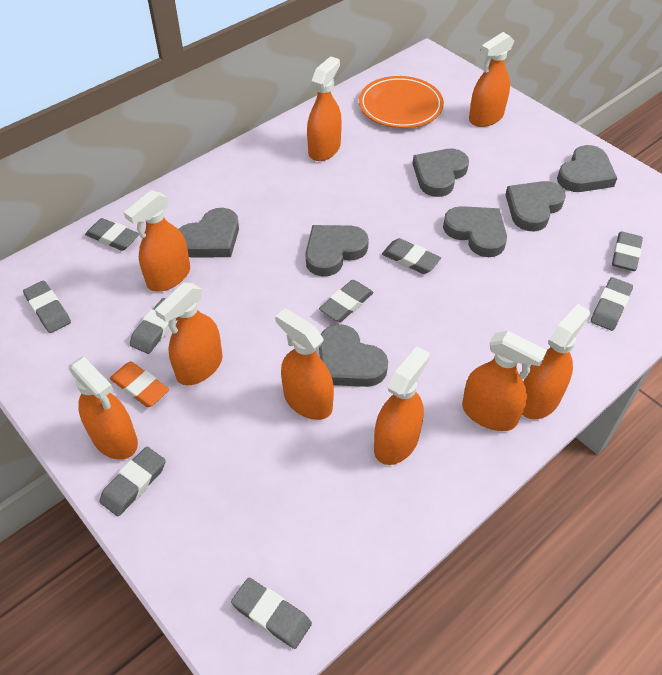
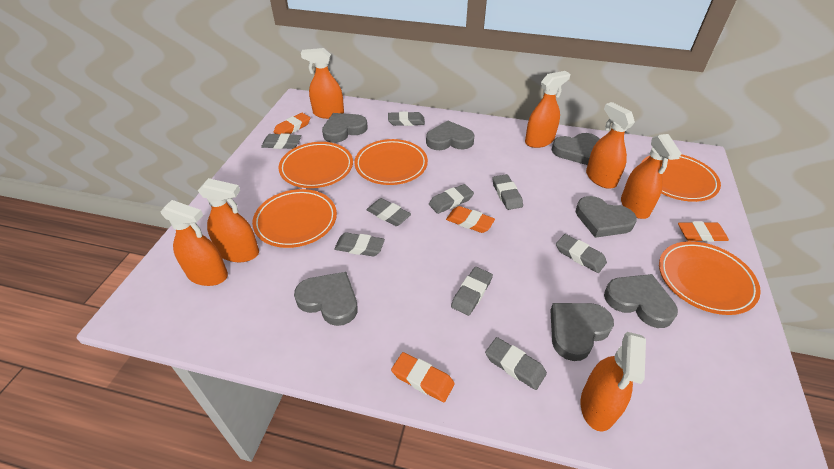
orange eraser: 1 -> 4
orange plate: 1 -> 5
orange spray bottle: 9 -> 7

